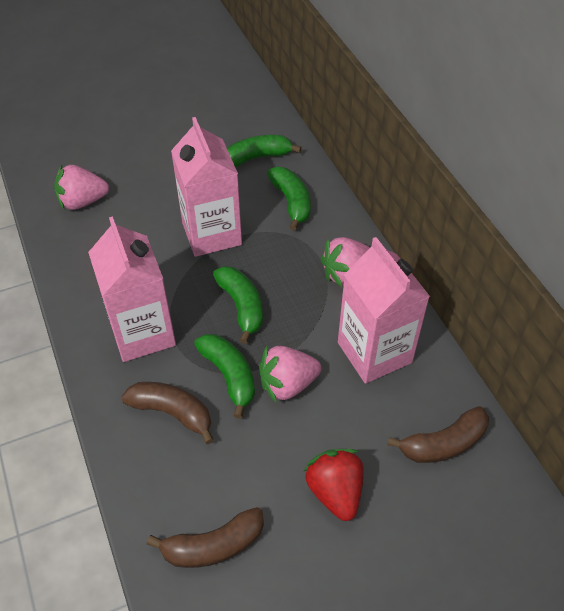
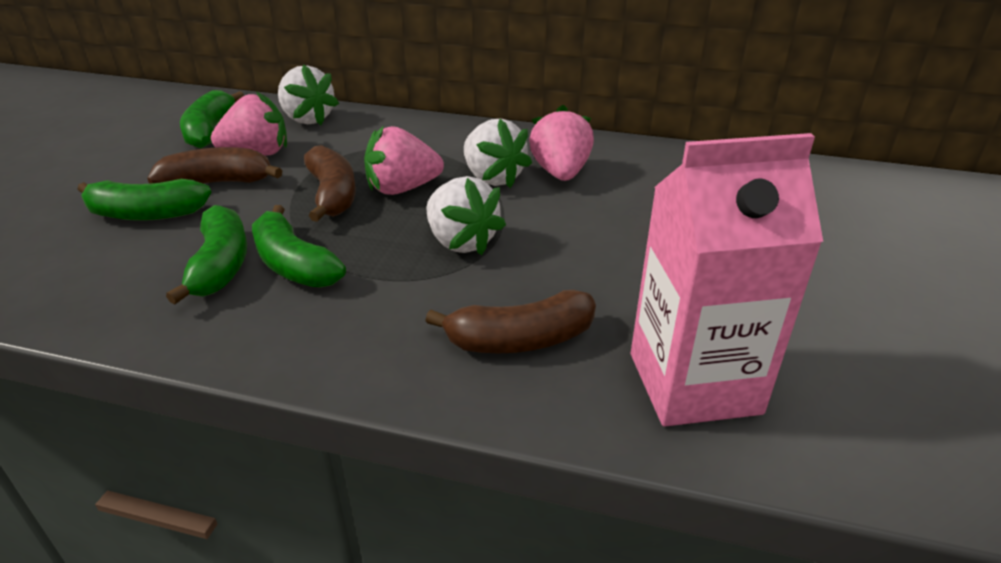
pink carton: 3 -> 1
red strawberry: 1 -> 0
white strawberry: 0 -> 3

